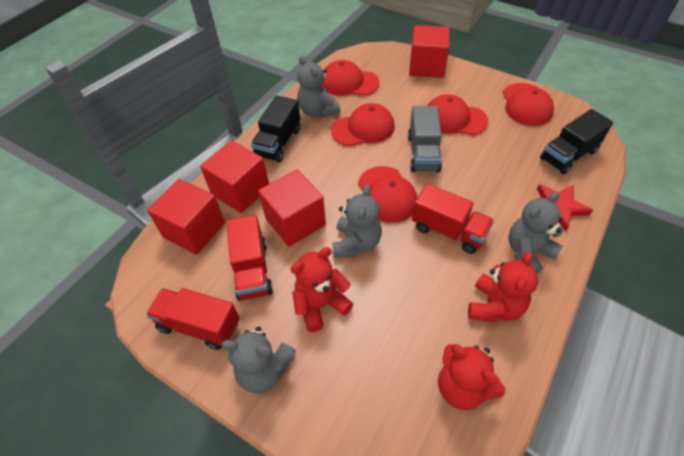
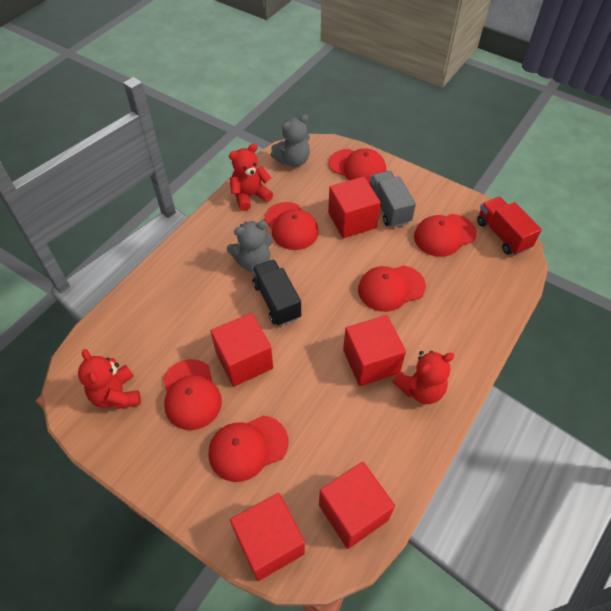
black truck: 2 -> 1
grey teddy bear: 4 -> 2
red cap: 5 -> 6
red cube: 4 -> 5
red star: 1 -> 0
red truck: 3 -> 1

